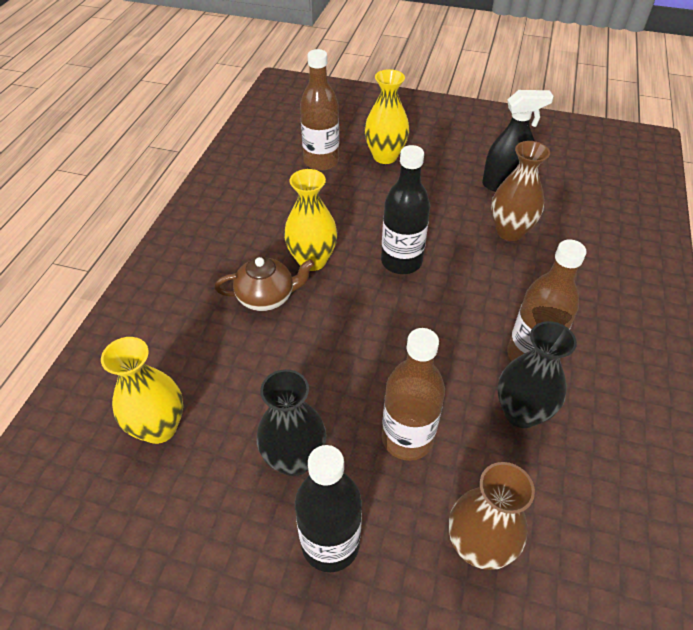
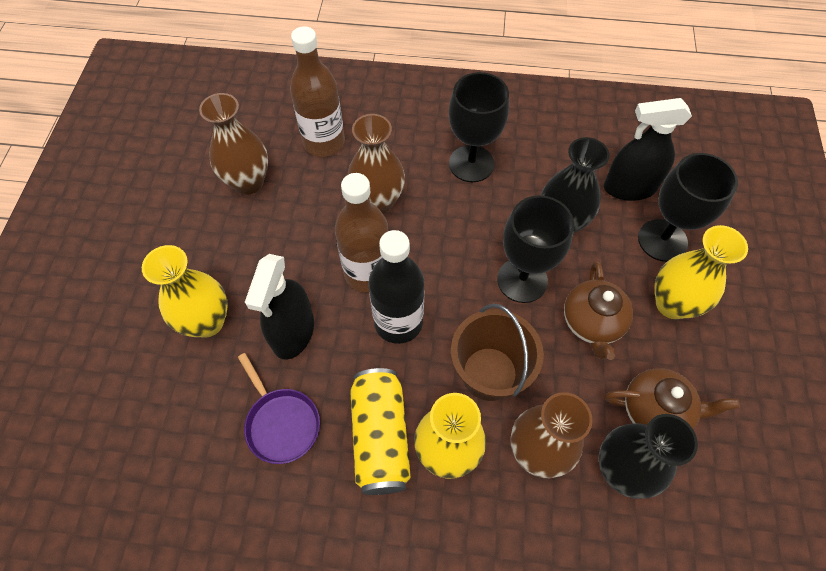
black bottle: 2 -> 1
black goblet: 0 -> 3
black spray bottle: 1 -> 2
brown bottle: 3 -> 2
brown bucket: 0 -> 1
brown teapot: 1 -> 2
brown vase: 2 -> 3
purple pan: 0 -> 1
yellow can: 0 -> 1

